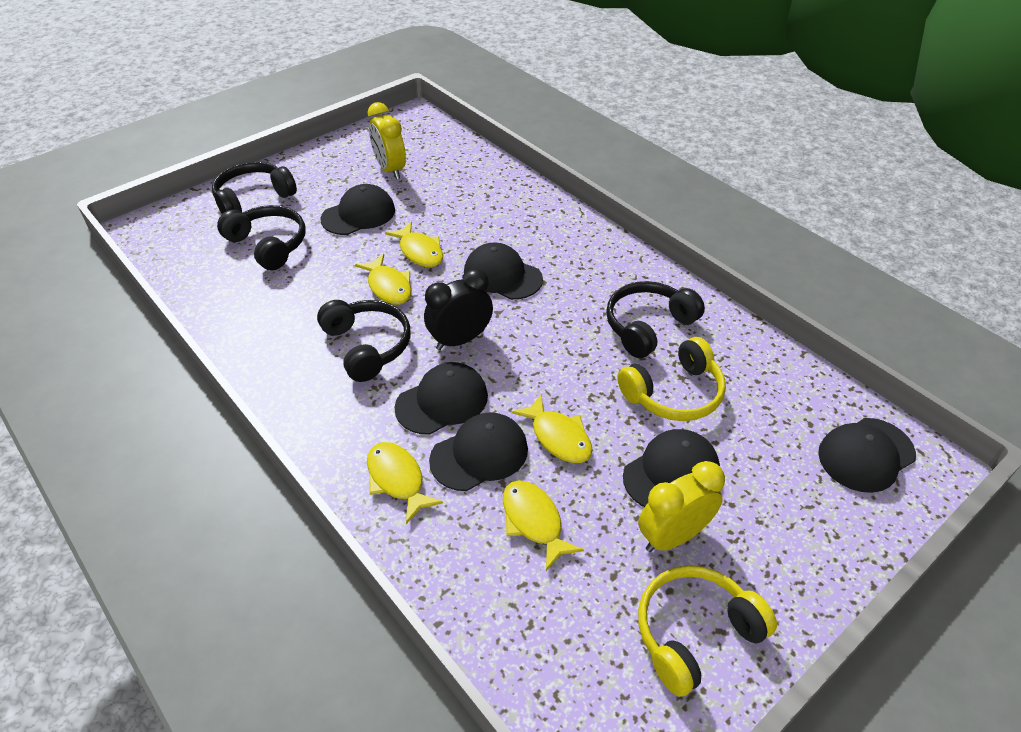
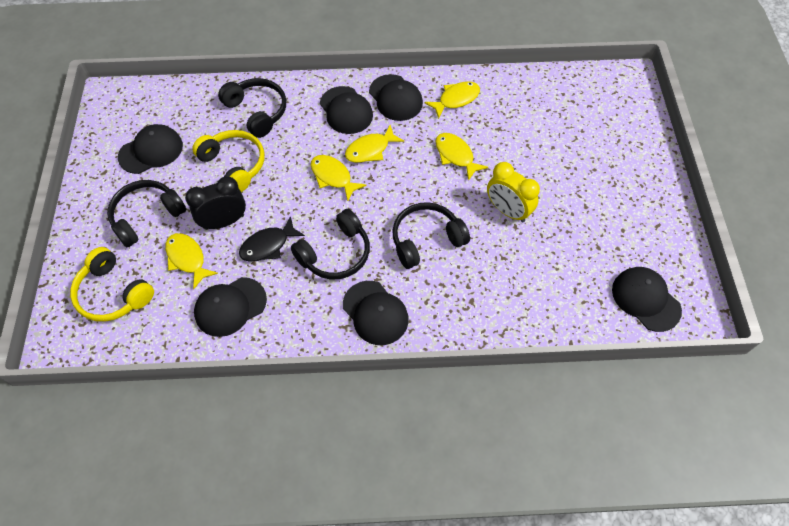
black fish: 0 -> 1
yellow clock: 2 -> 1

